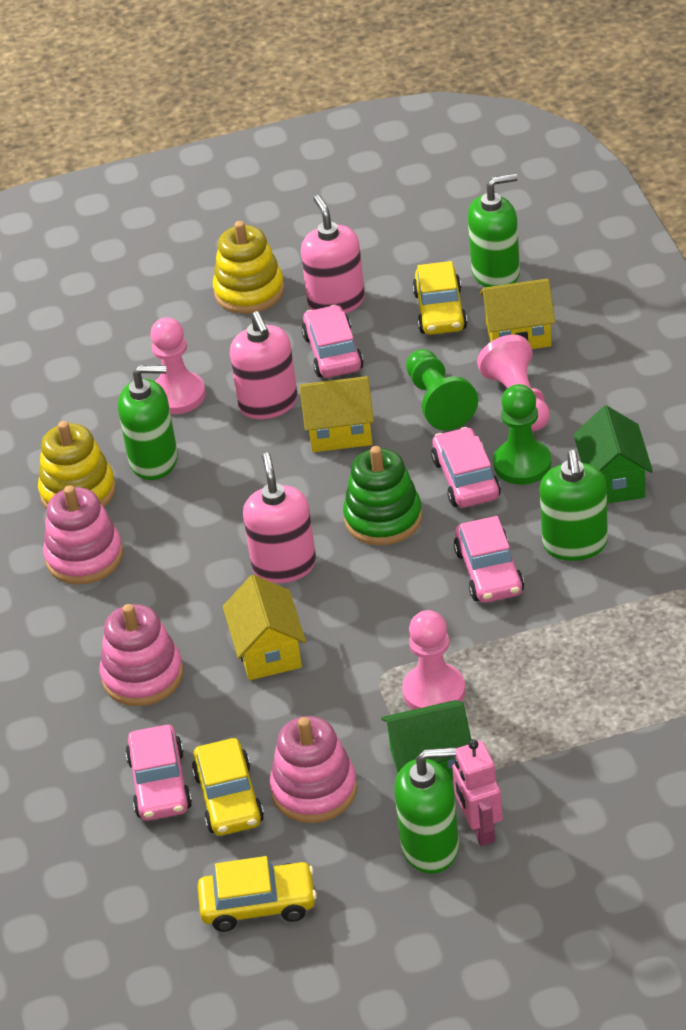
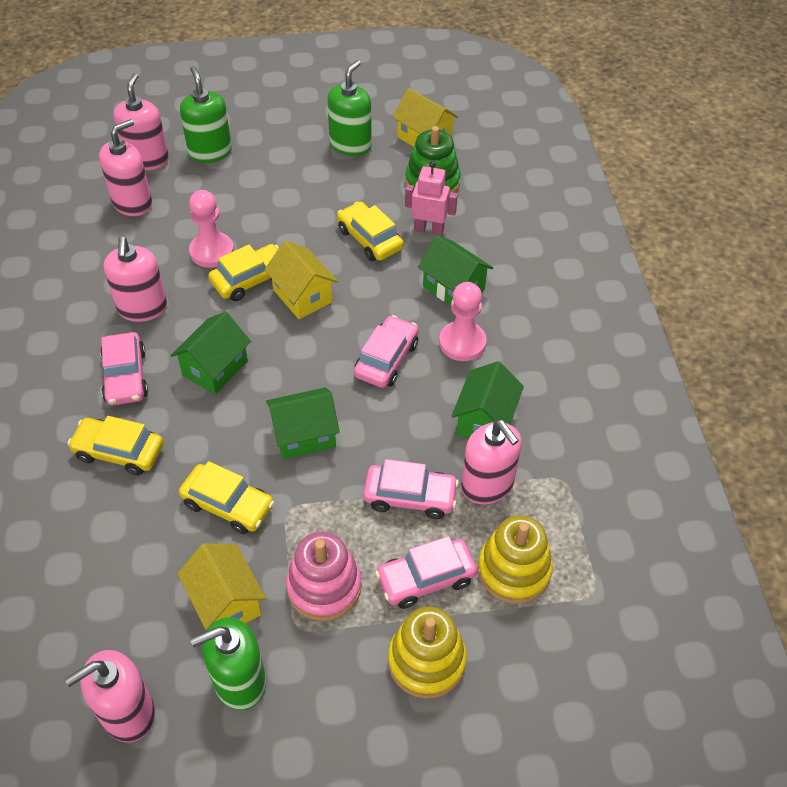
green house: 2 -> 4
green pawn: 2 -> 0
green soap dispenser: 4 -> 3
pink pawn: 3 -> 2
pink soap dispenser: 3 -> 5
pink stacking toy: 3 -> 1
yellow car: 3 -> 4

